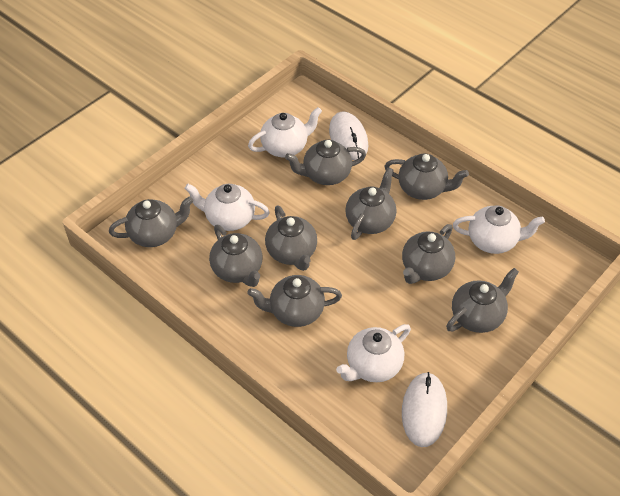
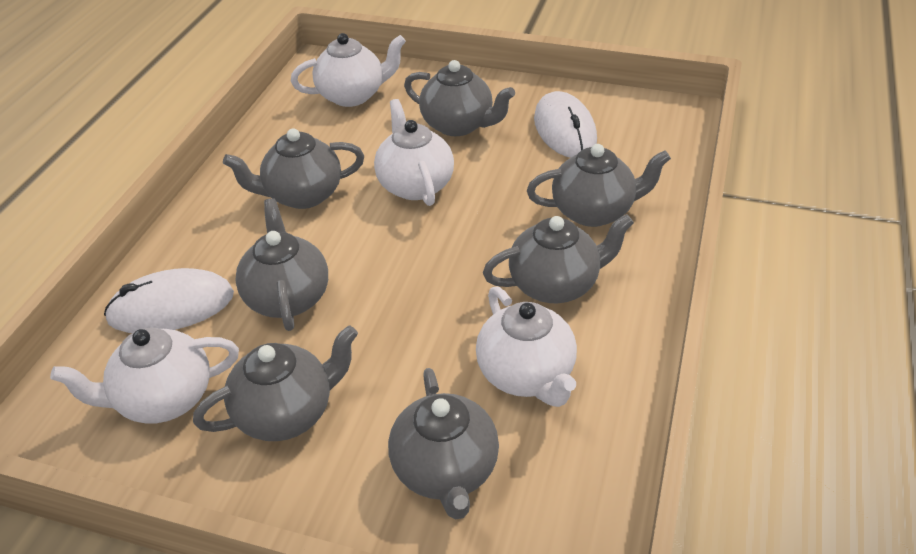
grey teapot: 9 -> 7

